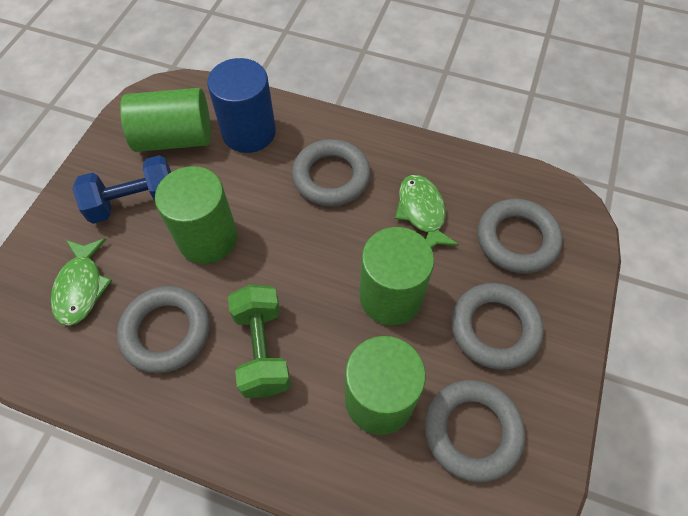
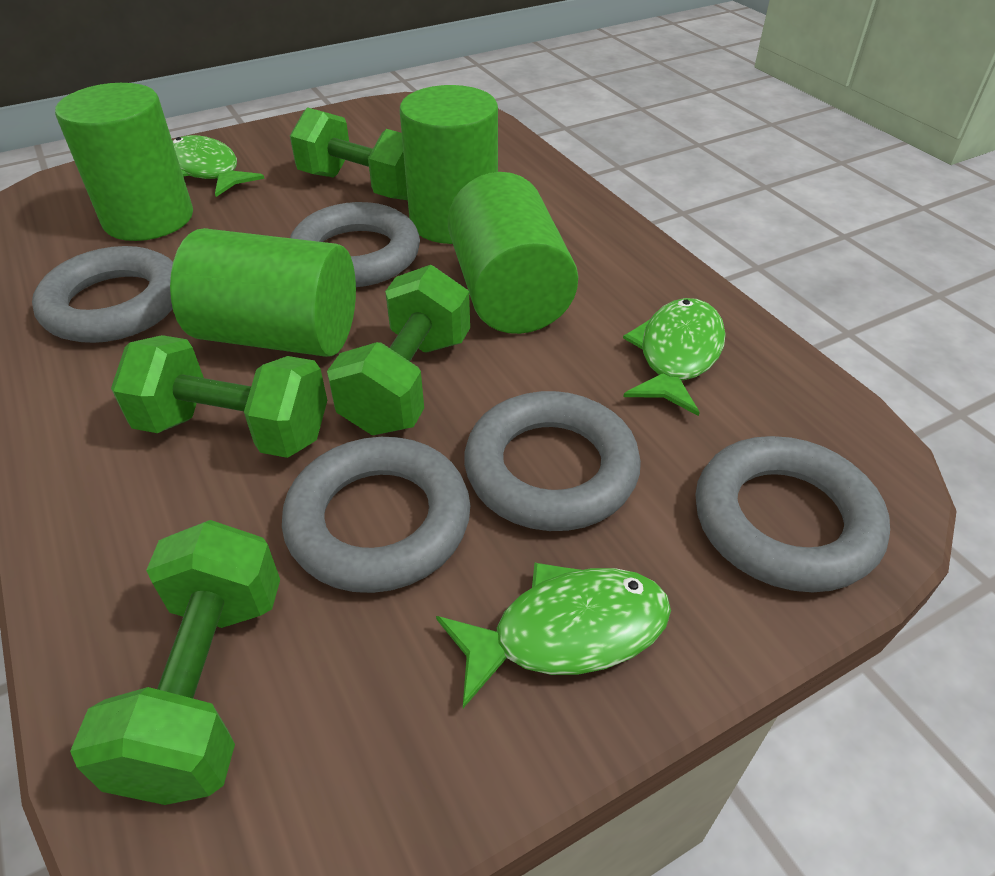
blue cylinder: 1 -> 0
blue dumbbell: 1 -> 0
green dumbbell: 1 -> 4
green fish: 2 -> 3

